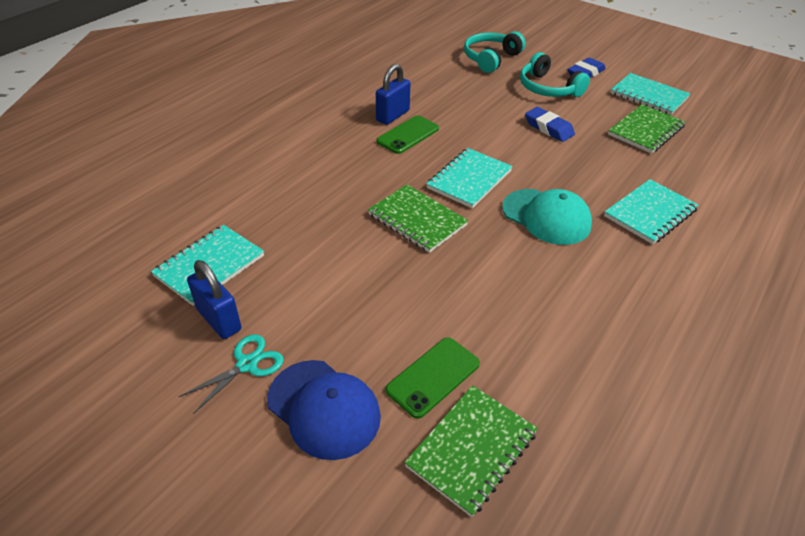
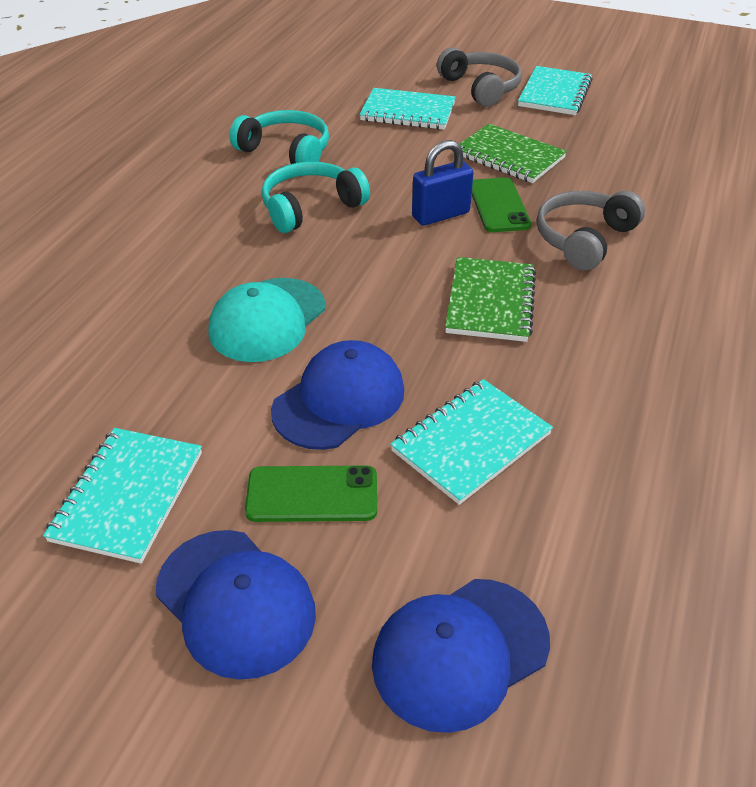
blue cap: 1 -> 3
blue eraser: 2 -> 0
blue padlock: 2 -> 1
green notebook: 3 -> 2
grey headphones: 0 -> 2
turquoise scissors: 1 -> 0

